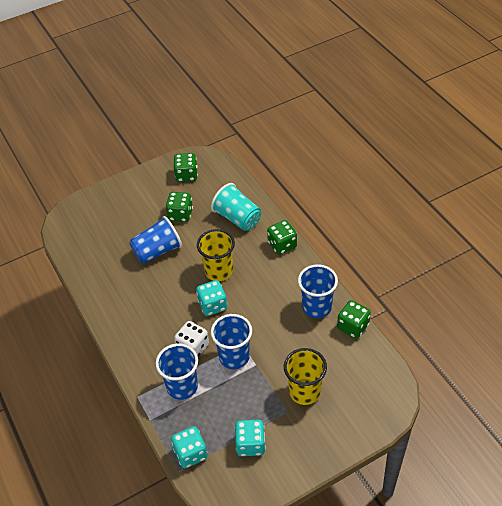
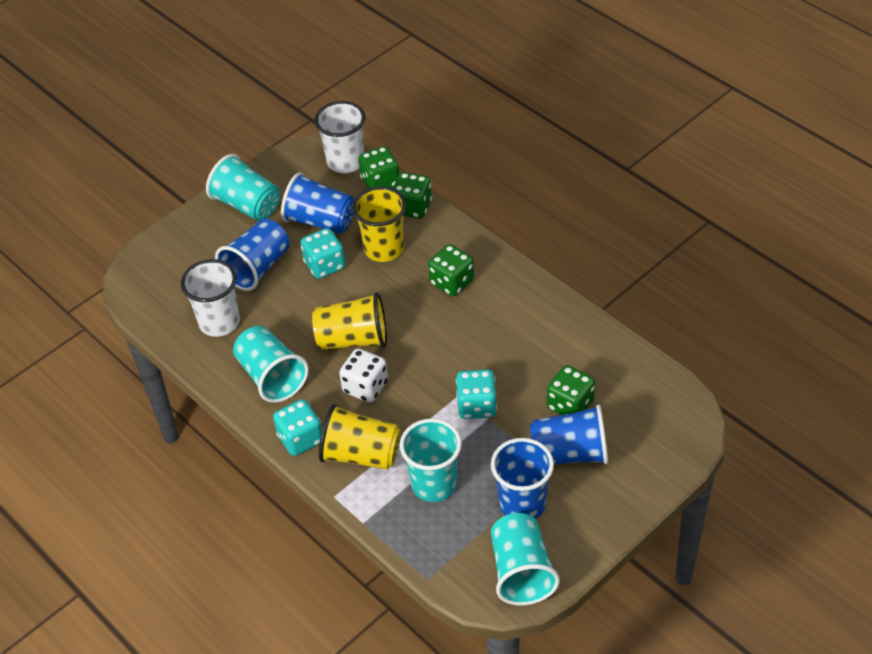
turquoise cup: 1 -> 4
white cup: 0 -> 2
yellow cup: 2 -> 3

